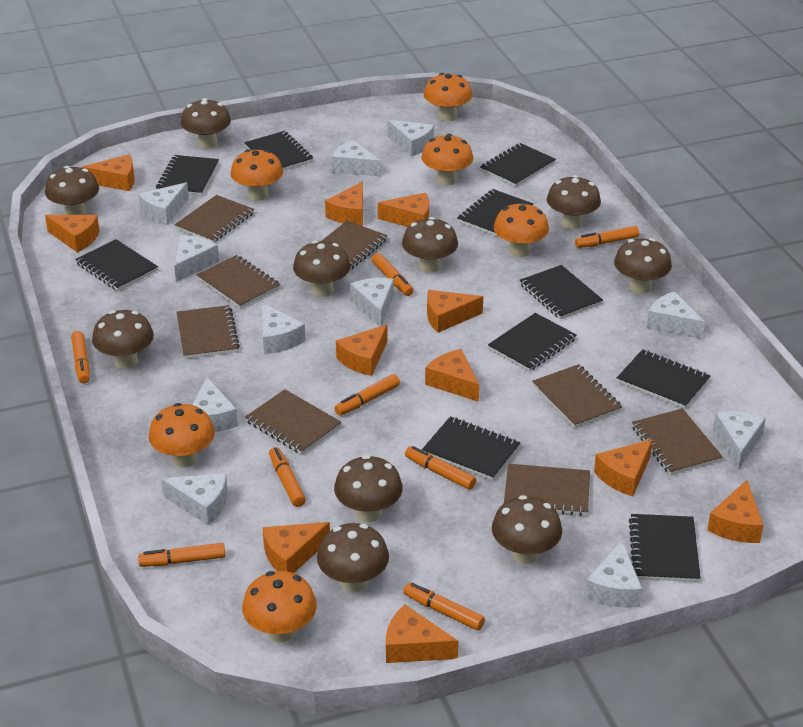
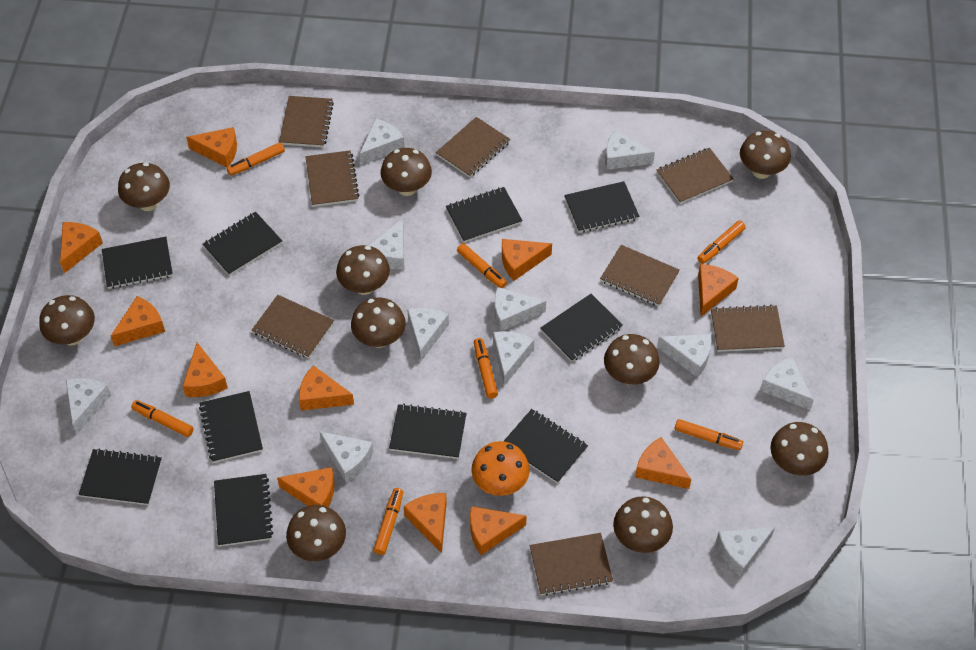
orange marker: 8 -> 7
orange mushroom: 6 -> 1

